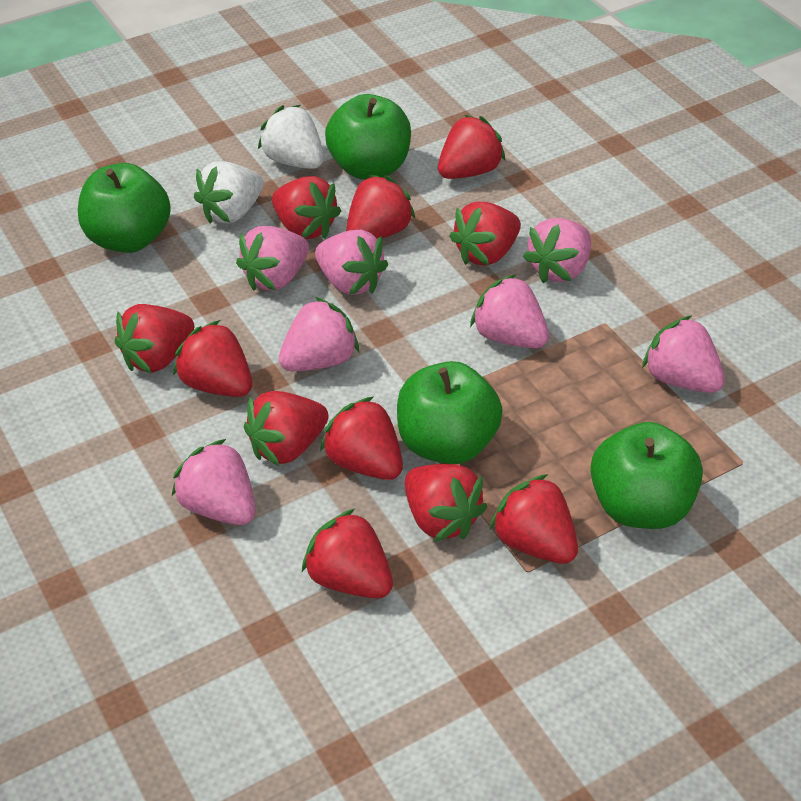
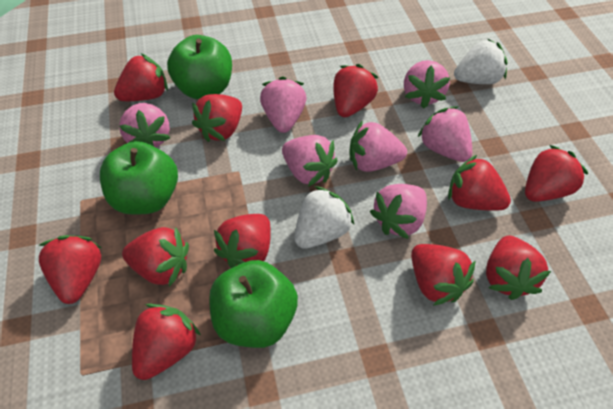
green apple: 4 -> 3

